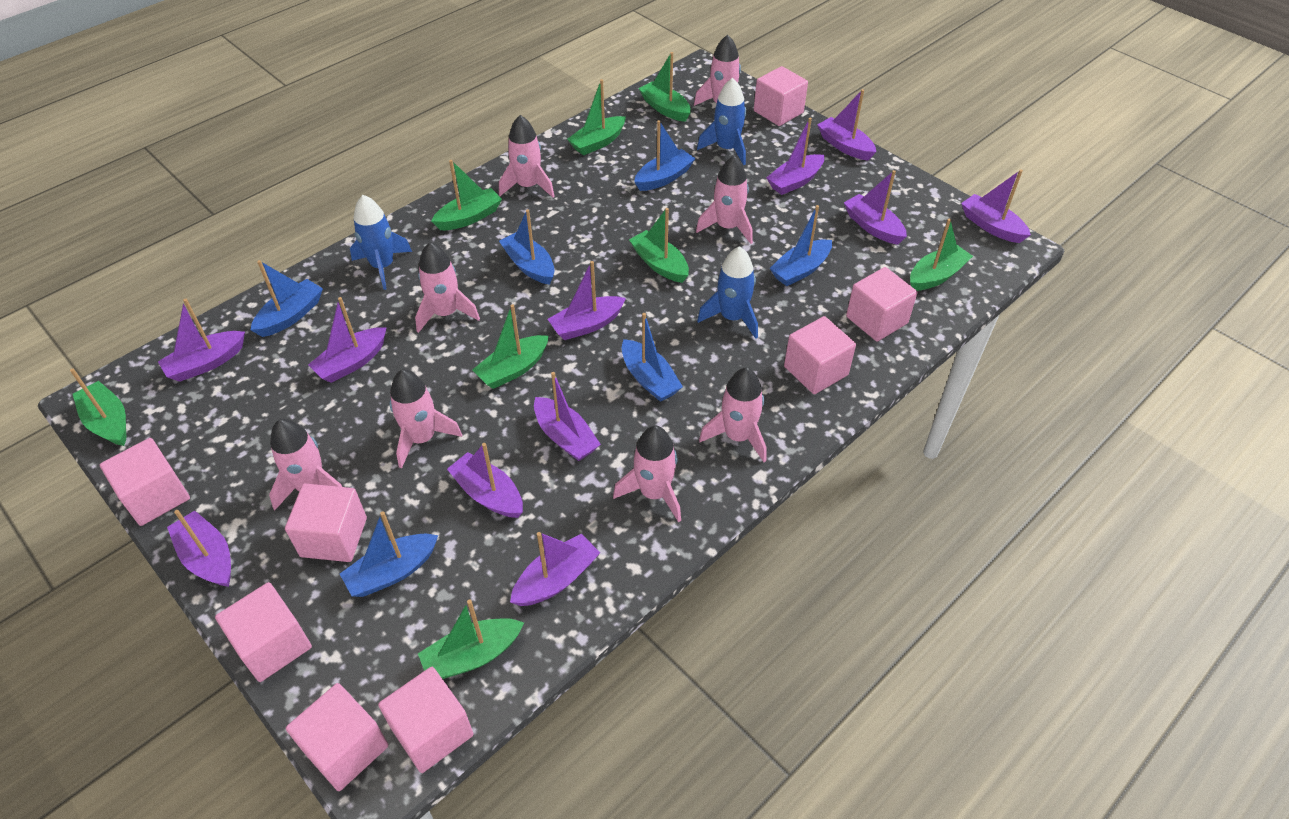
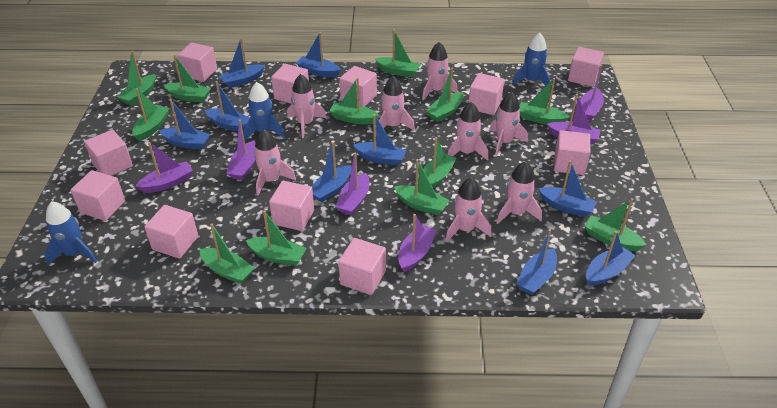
blue boat: 6 -> 9
green boat: 8 -> 12
pink cube: 8 -> 11
purple boat: 11 -> 6

